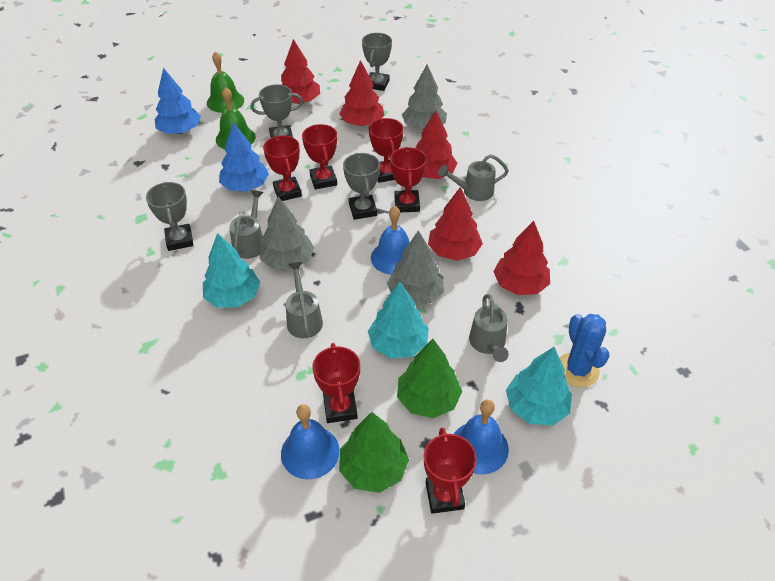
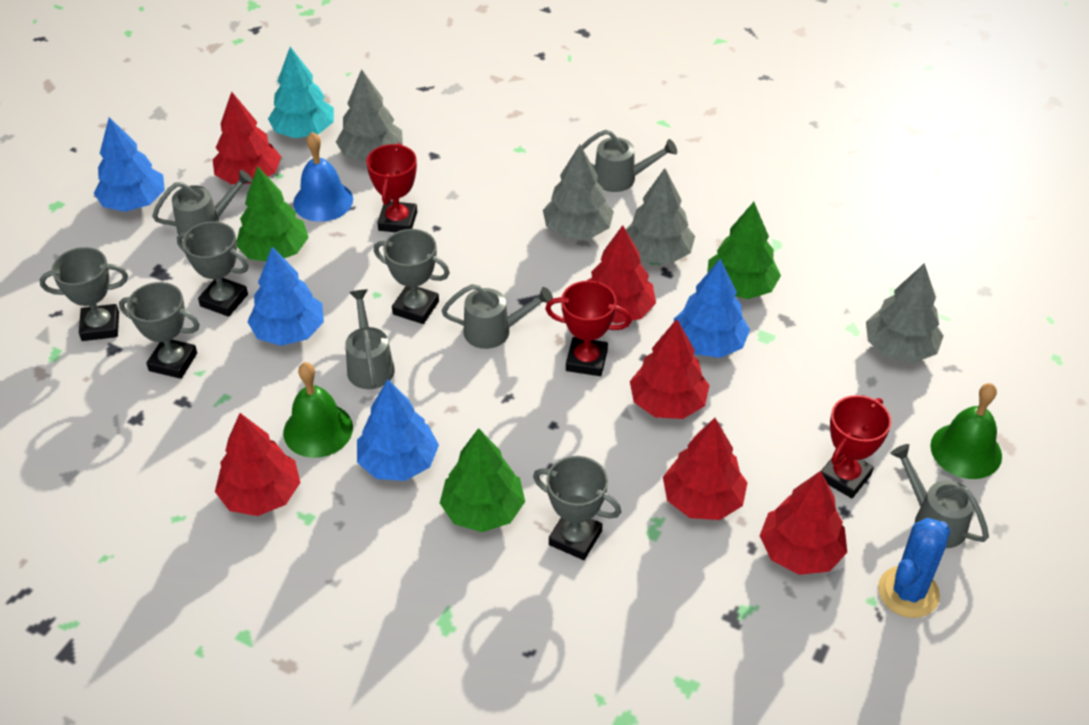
blue bell: 3 -> 1
blue tree: 2 -> 4
green tree: 2 -> 3
grey tree: 3 -> 4
grey trophy: 4 -> 5
grey watering can: 4 -> 5
red tree: 5 -> 6
red trophy: 6 -> 3
turquoise tree: 3 -> 1

